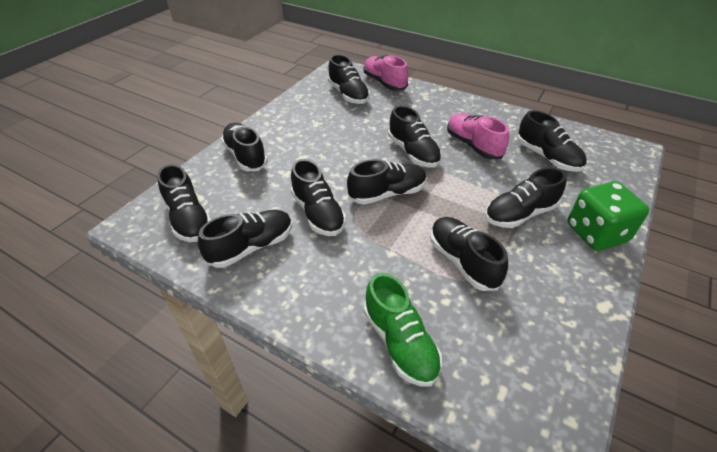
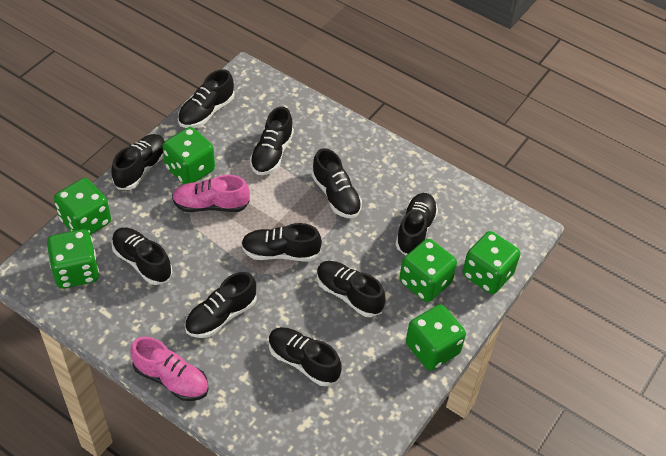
green dice: 1 -> 6
green shoe: 1 -> 0

